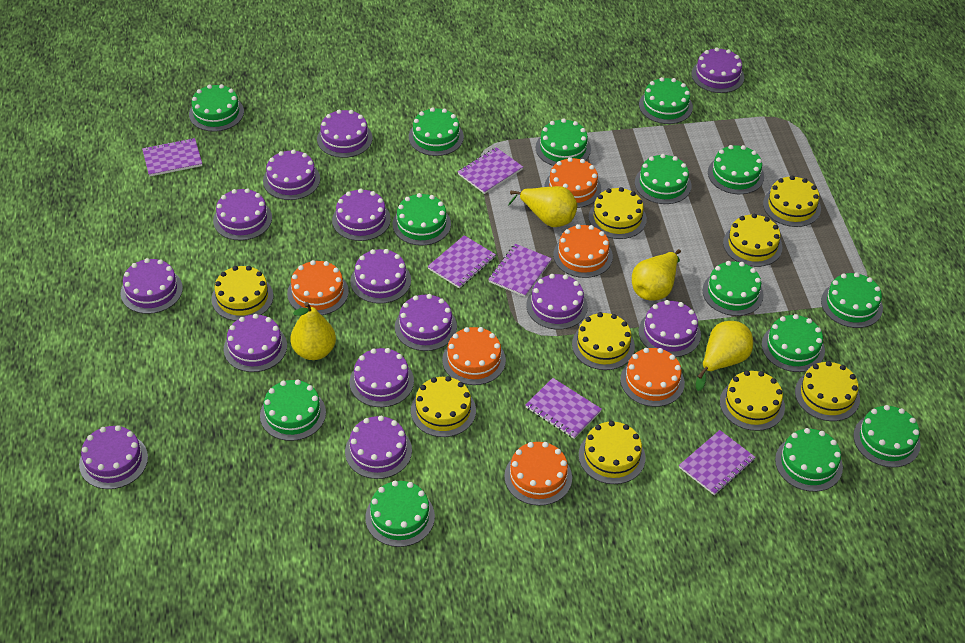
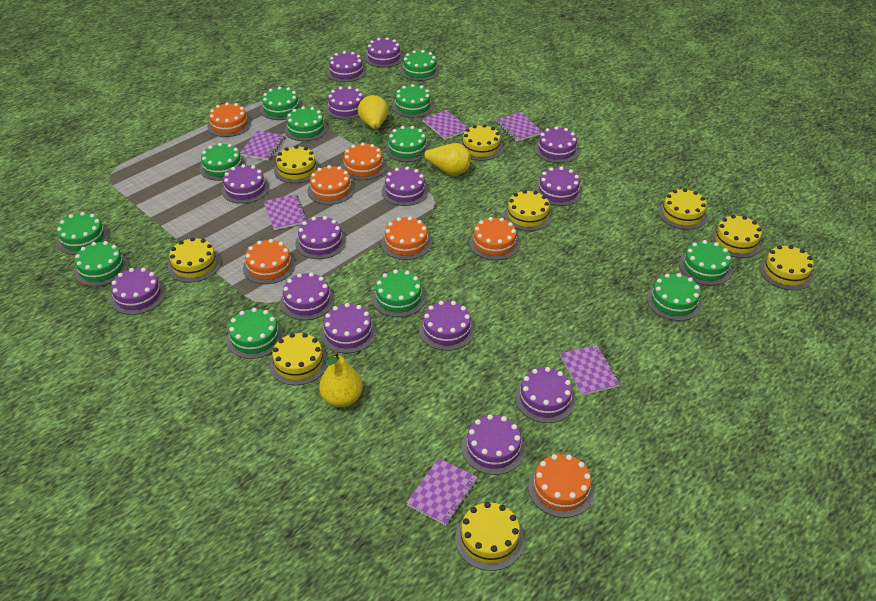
green cake: 14 -> 12
orange cake: 6 -> 7
yellow pear: 4 -> 3

